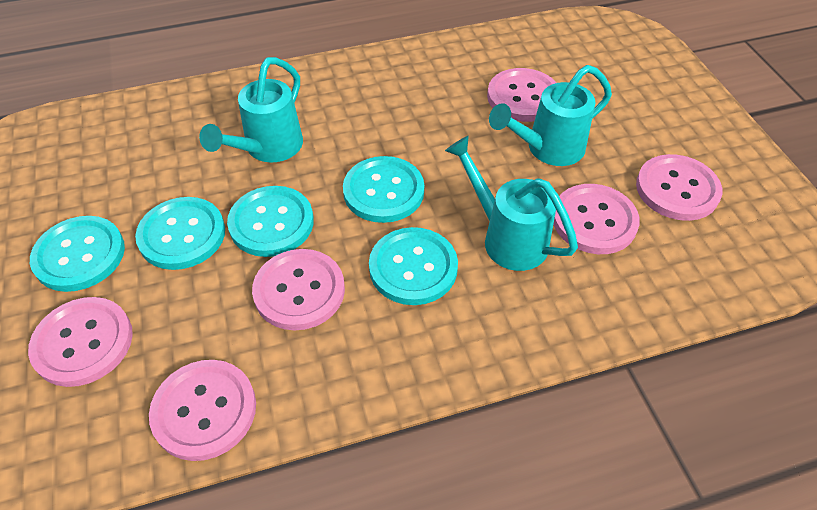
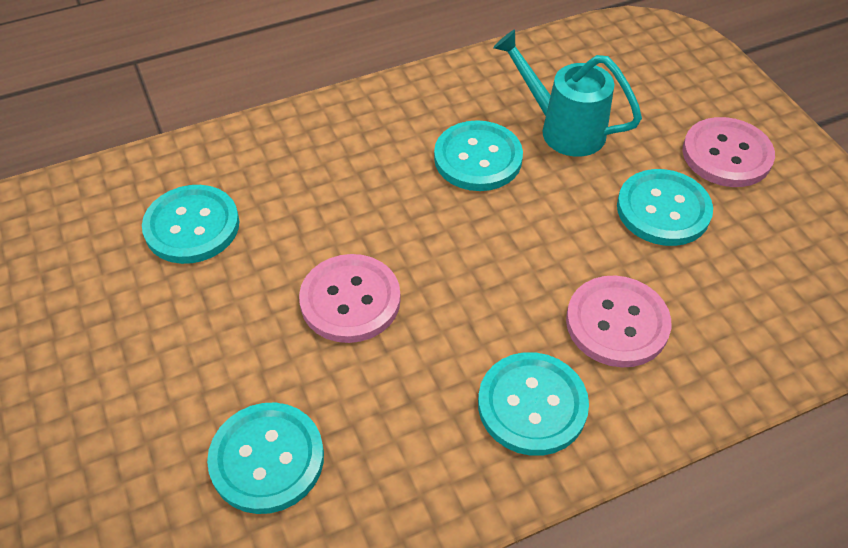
pink button: 6 -> 3
turquoise watering can: 3 -> 1

